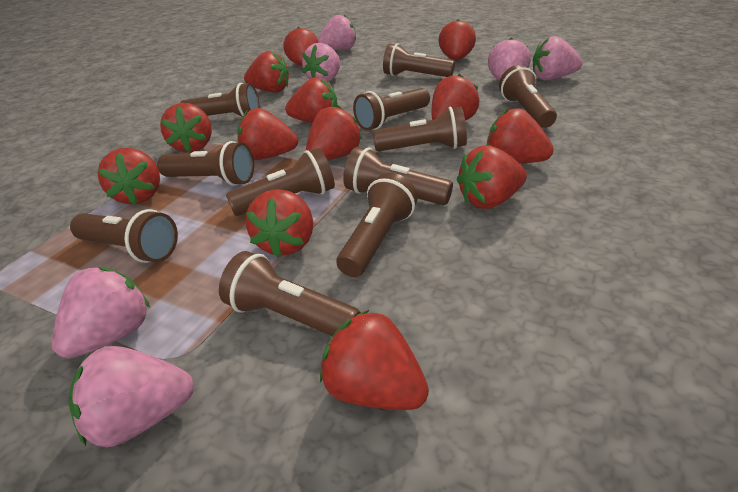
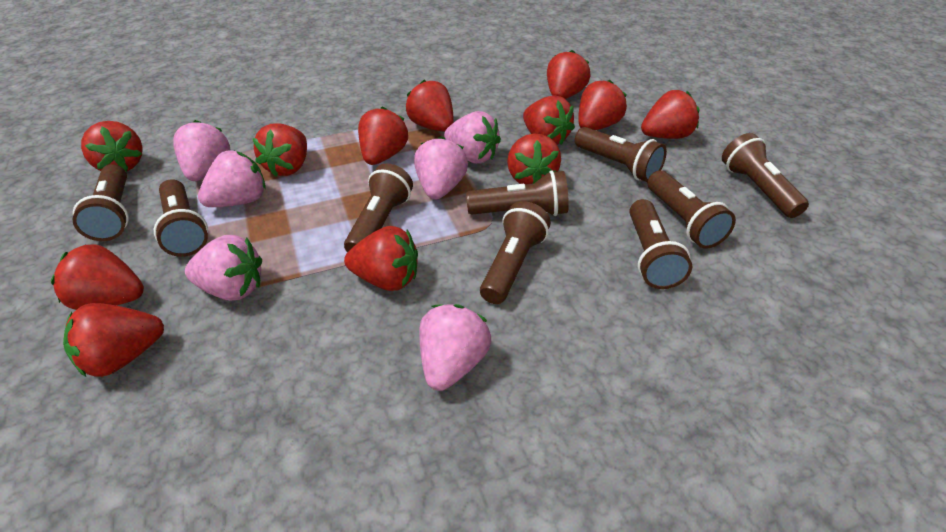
brown flashlight: 11 -> 9
red strawberry: 13 -> 12

